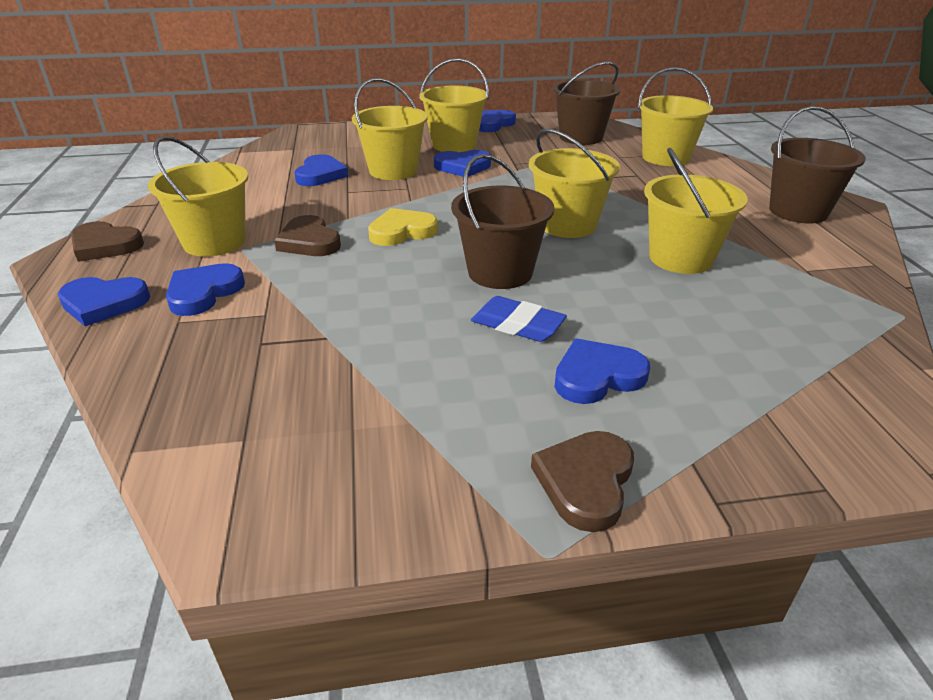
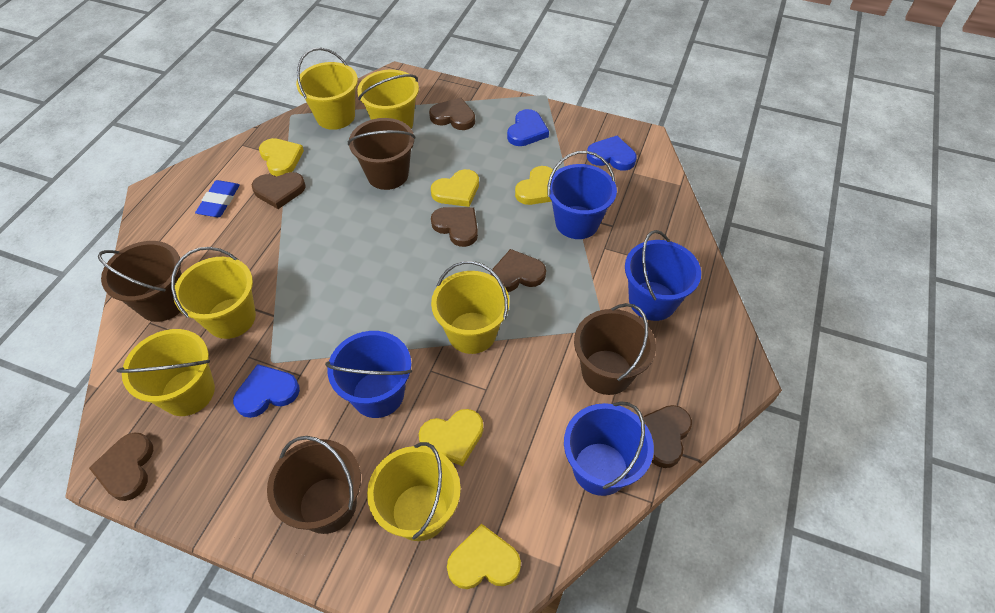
blue bucket: 0 -> 4
blue heart: 6 -> 3
brown bucket: 3 -> 4
brown heart: 3 -> 6
yellow heart: 1 -> 5

